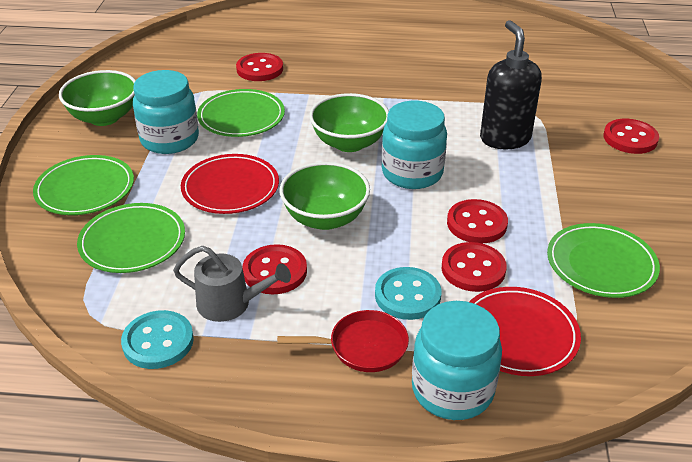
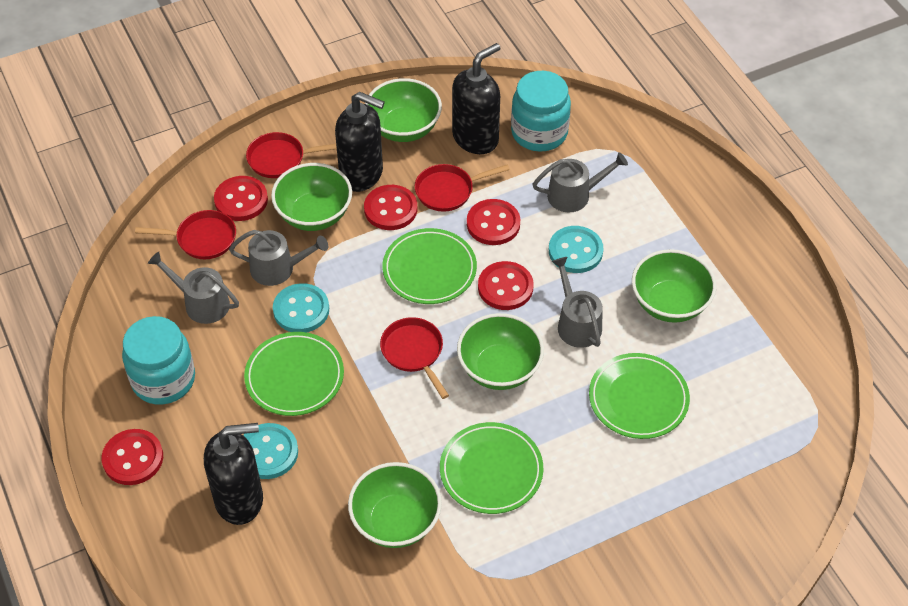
black soap dispenser: 1 -> 3
green bowl: 3 -> 5
grey watering can: 1 -> 4
red pan: 1 -> 4
red plate: 2 -> 0
turquoise button: 2 -> 3
turquoise jar: 3 -> 2

